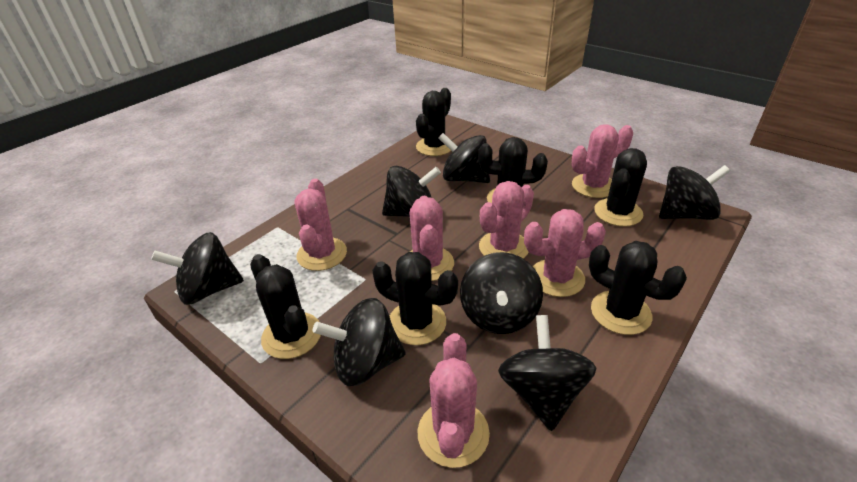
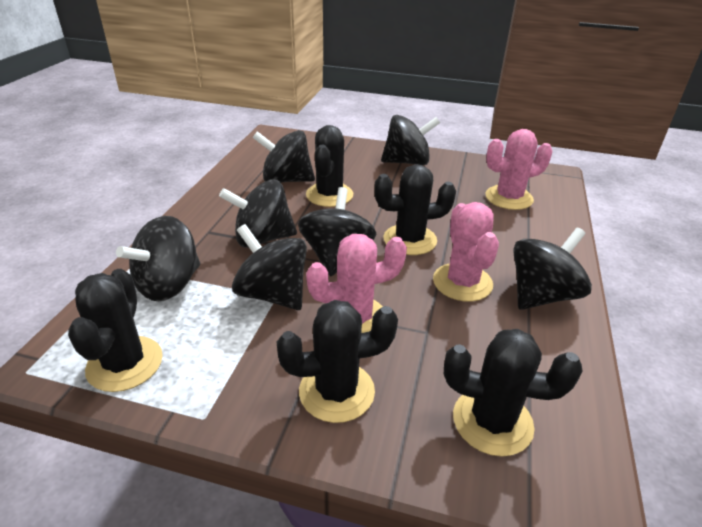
black cactus: 6 -> 5
pink cactus: 6 -> 3

